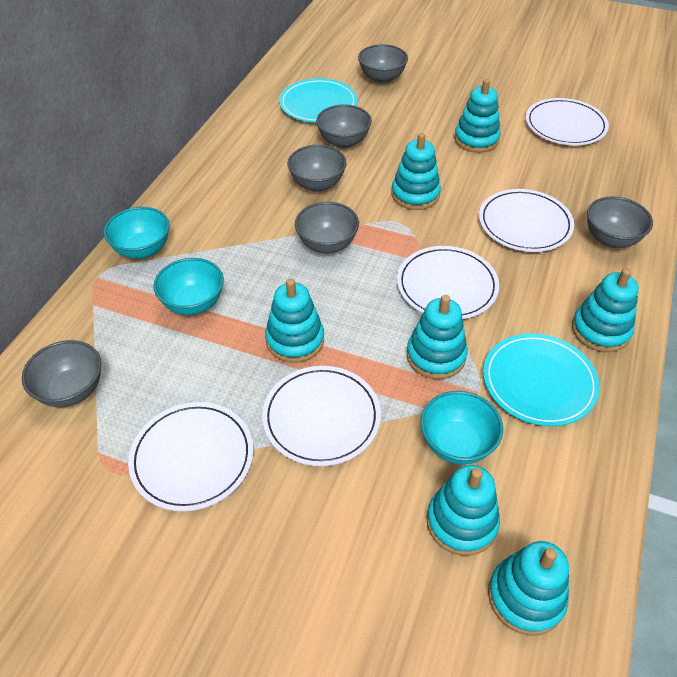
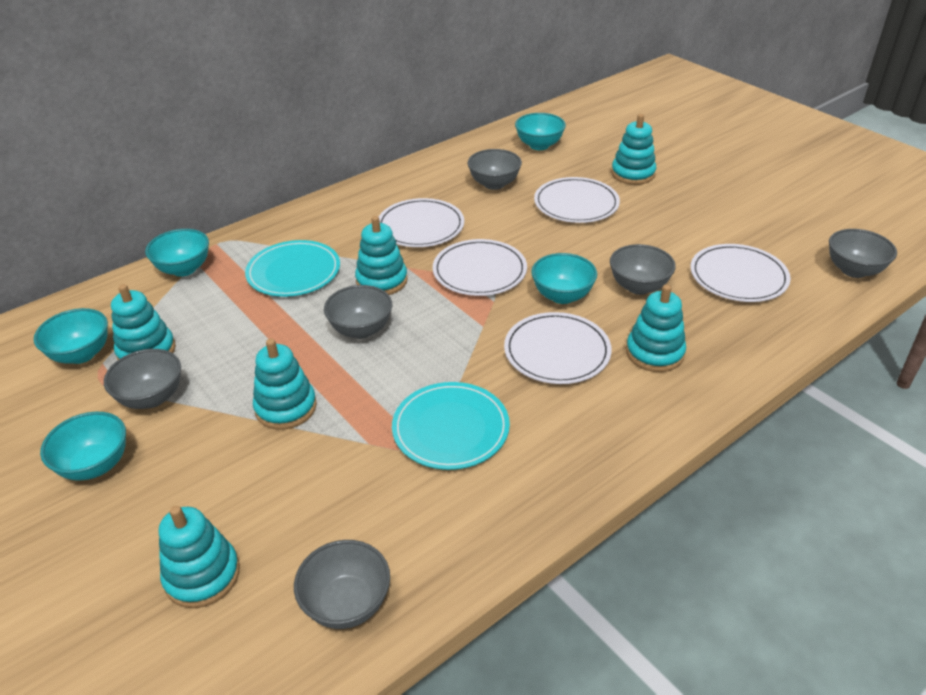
turquoise bowl: 3 -> 5
turquoise stacking toy: 7 -> 6

